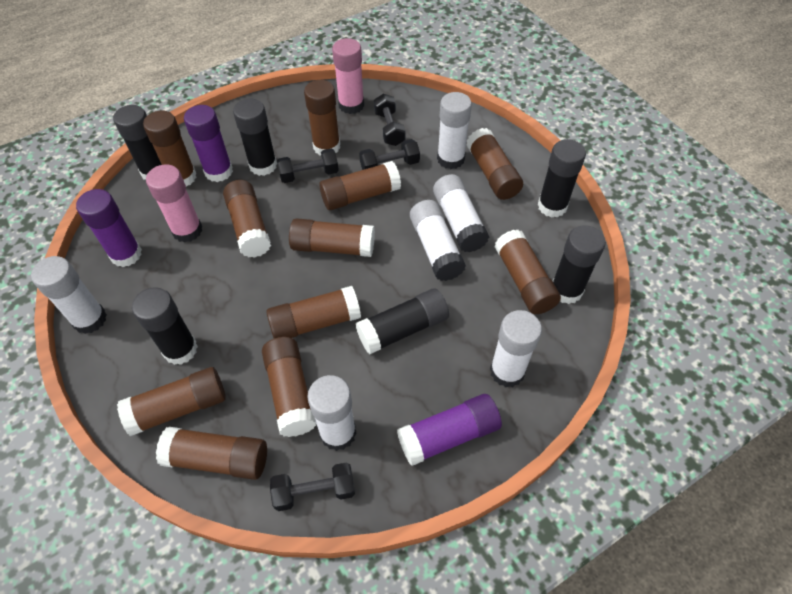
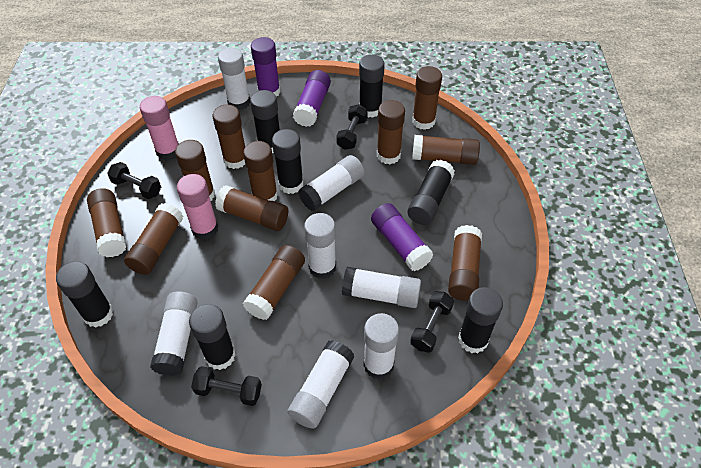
black glue stick: 6 -> 7
white glue stick: 6 -> 7

